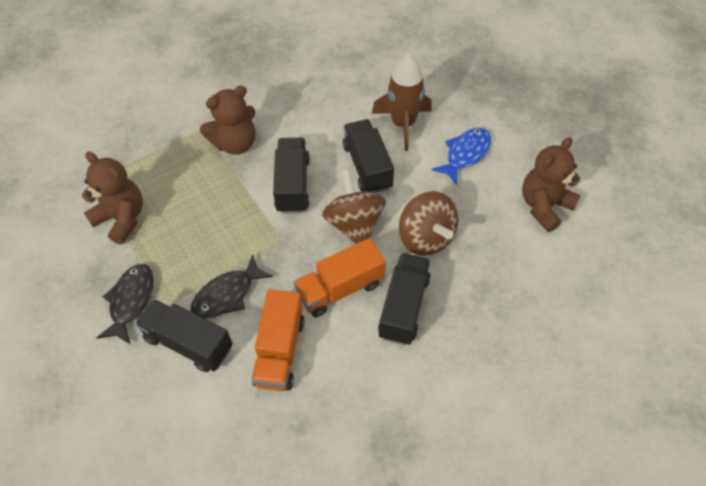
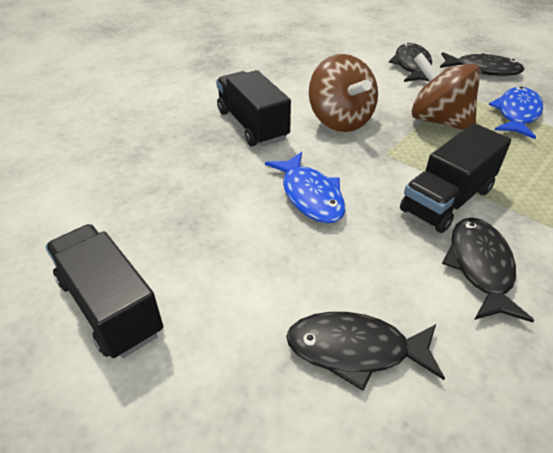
black fish: 2 -> 4
black truck: 4 -> 3
blue fish: 1 -> 2
brown rocket: 1 -> 0
brown teddy bear: 3 -> 0
orange truck: 2 -> 0

